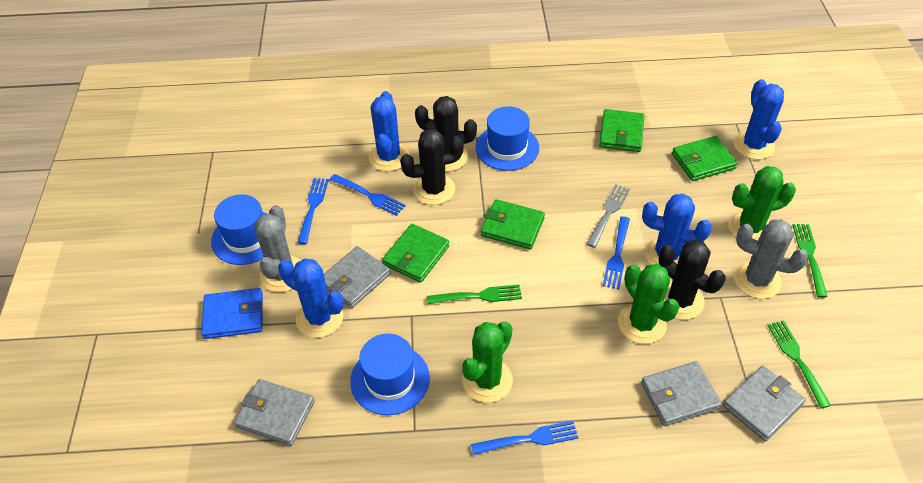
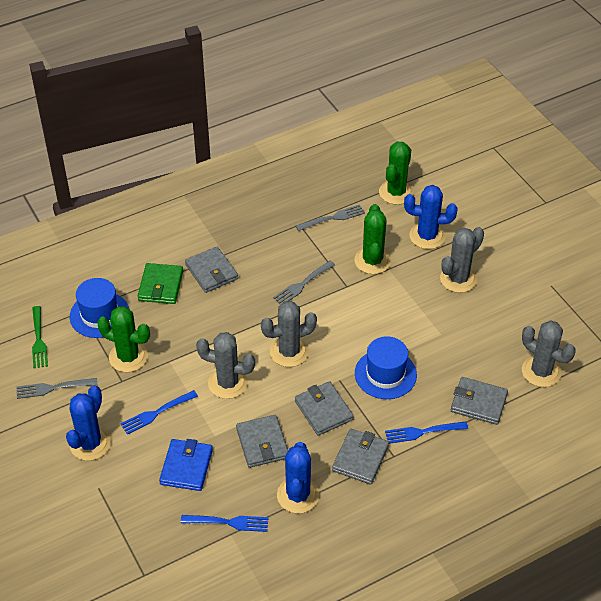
black cactus: 3 -> 0
blue cactus: 4 -> 3
blue fork: 4 -> 3
blue hat: 3 -> 2
green fork: 3 -> 1
green wallet: 4 -> 1
grey cactus: 2 -> 4
grey fork: 1 -> 3
grey wallet: 4 -> 5

